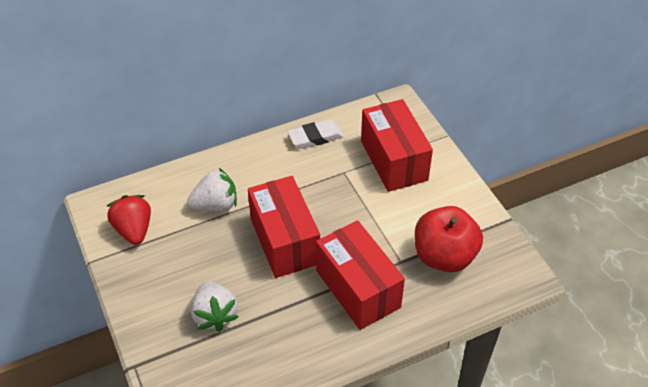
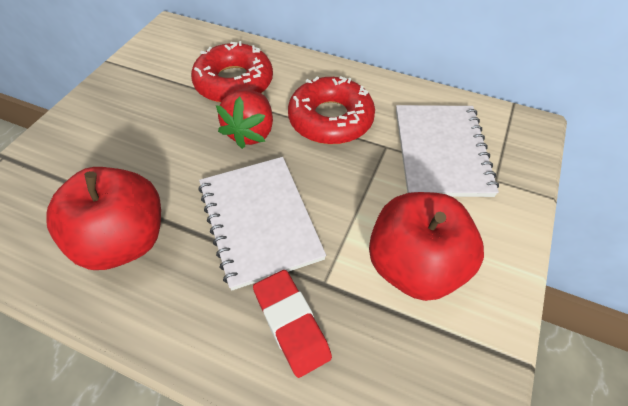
red apple: 1 -> 2
red box: 3 -> 0
red donut: 0 -> 2
red eraser: 0 -> 1
white eraser: 1 -> 0
white notebook: 0 -> 2
white strawberry: 2 -> 0

